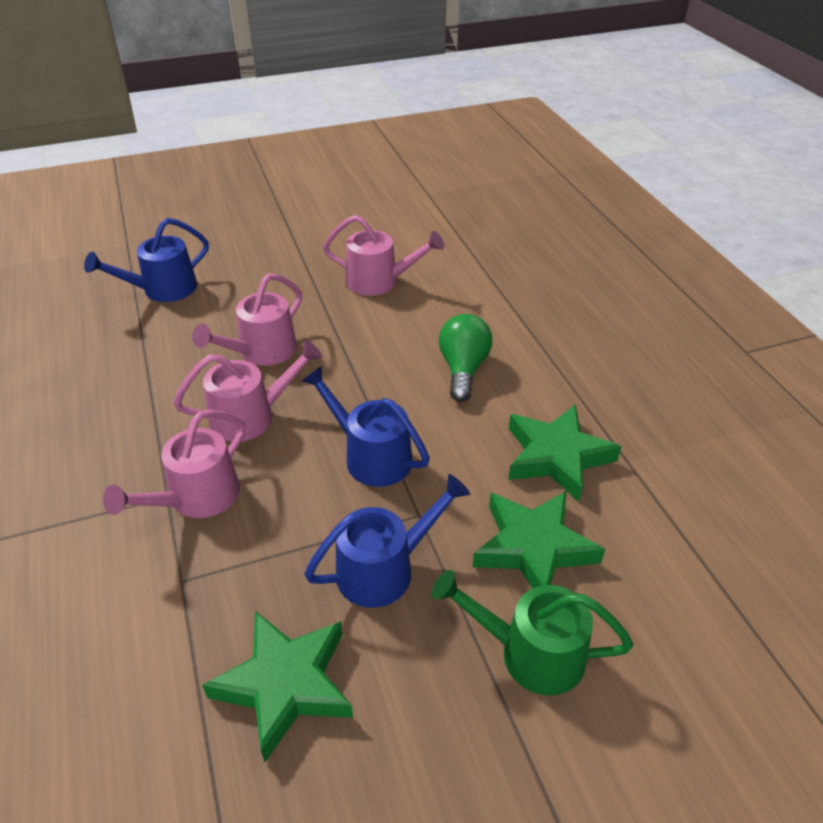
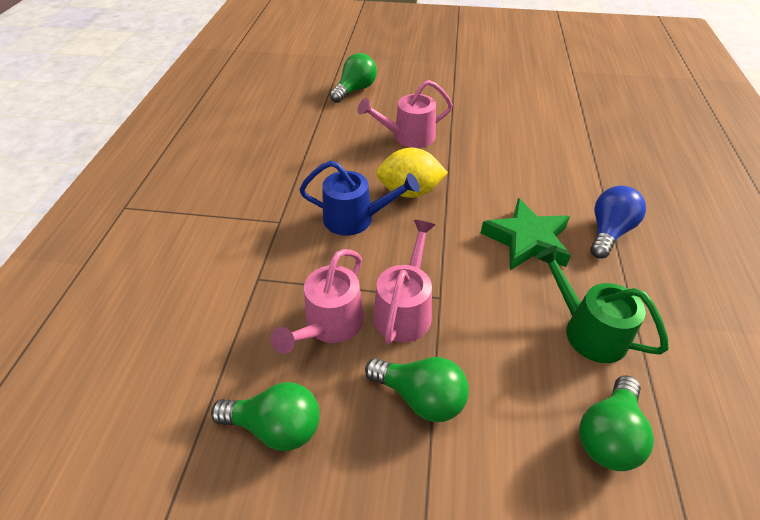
blue light bulb: 0 -> 1
blue watering can: 3 -> 1
green light bulb: 1 -> 4
green star: 3 -> 1
pink watering can: 4 -> 3
yellow lemon: 0 -> 1

